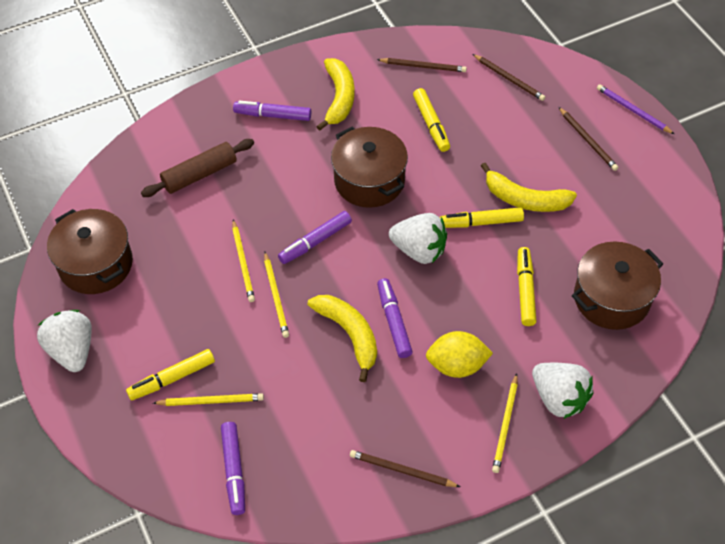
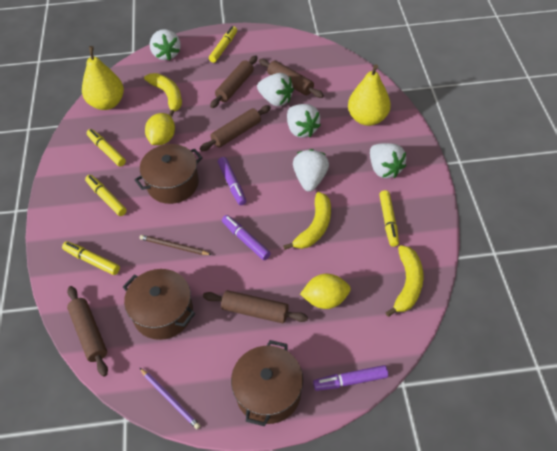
brown pencil: 4 -> 1
brown rolling pin: 1 -> 5
purple marker: 4 -> 3
white strawberry: 3 -> 5
yellow lemon: 1 -> 2
yellow marker: 4 -> 5
yellow pear: 0 -> 2
yellow pencil: 4 -> 0

